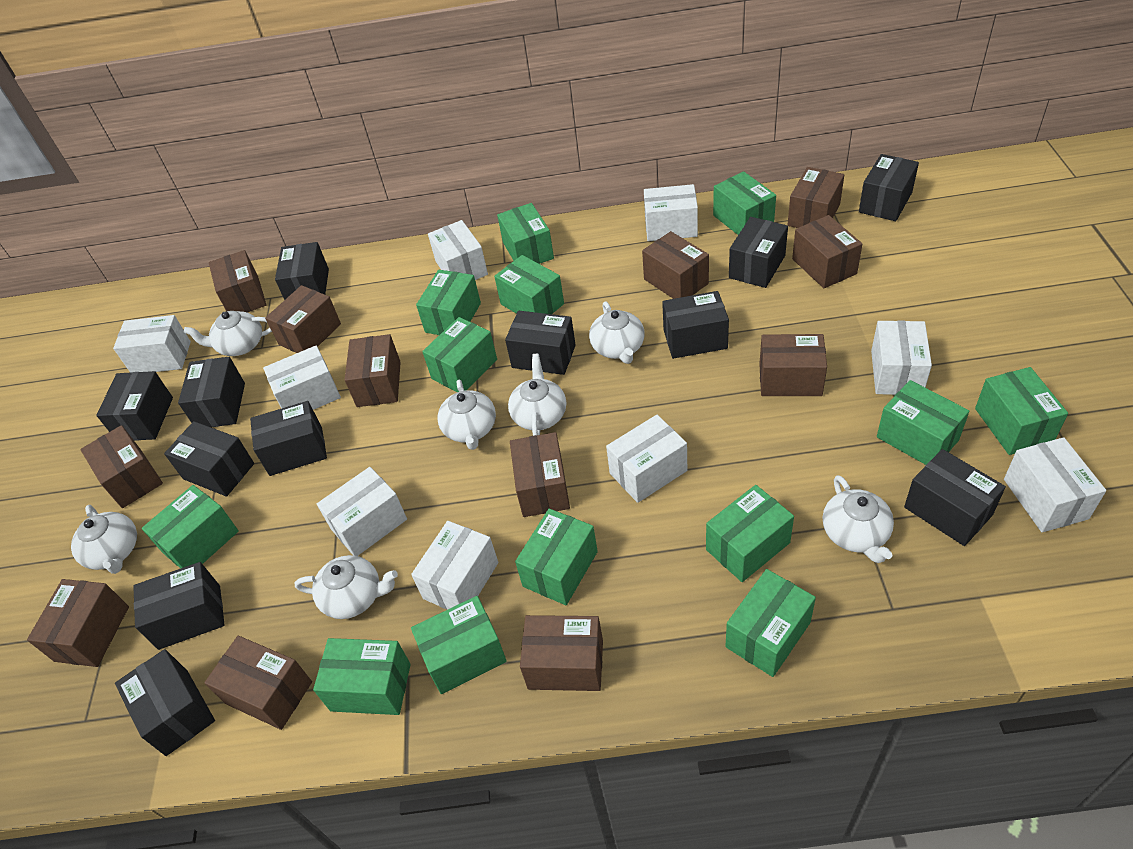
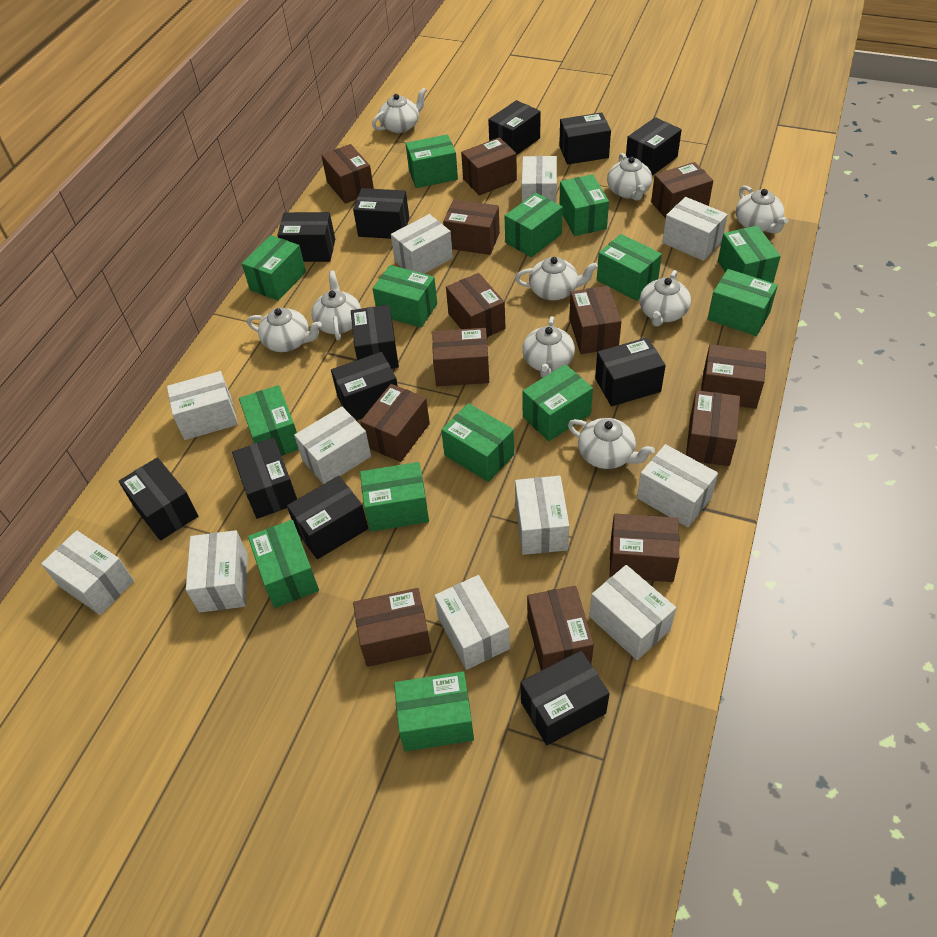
brown box: 12 -> 13
green box: 13 -> 14
white box: 9 -> 11
white teapot: 7 -> 9

